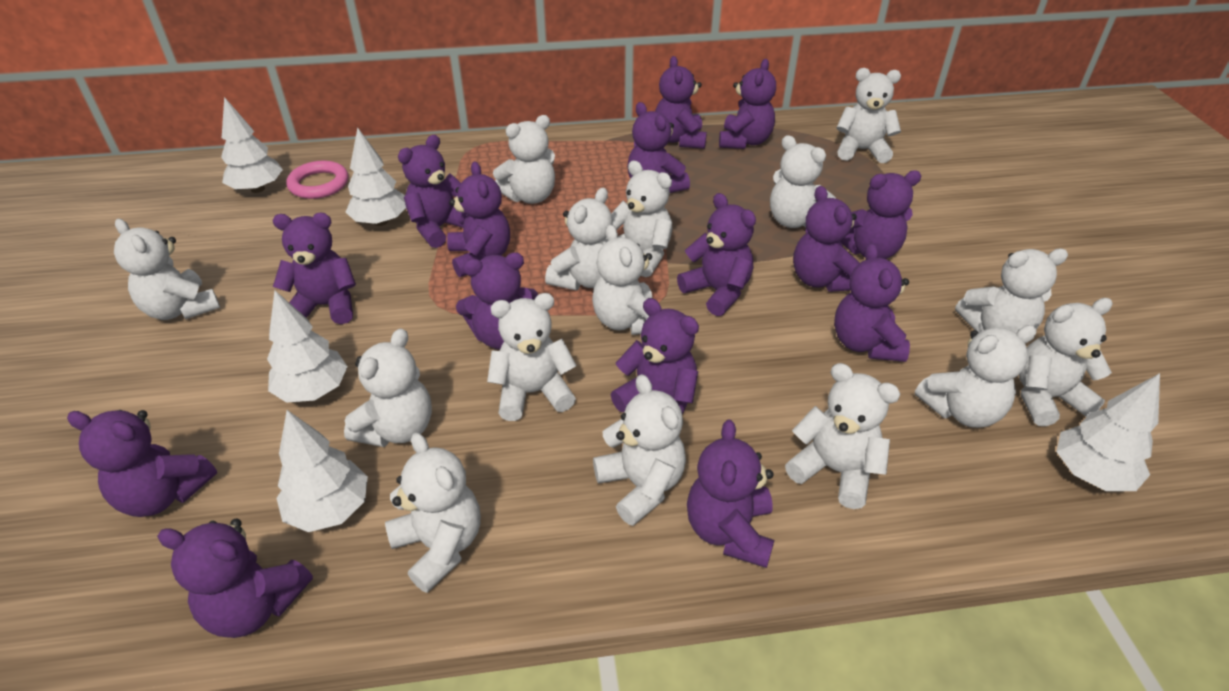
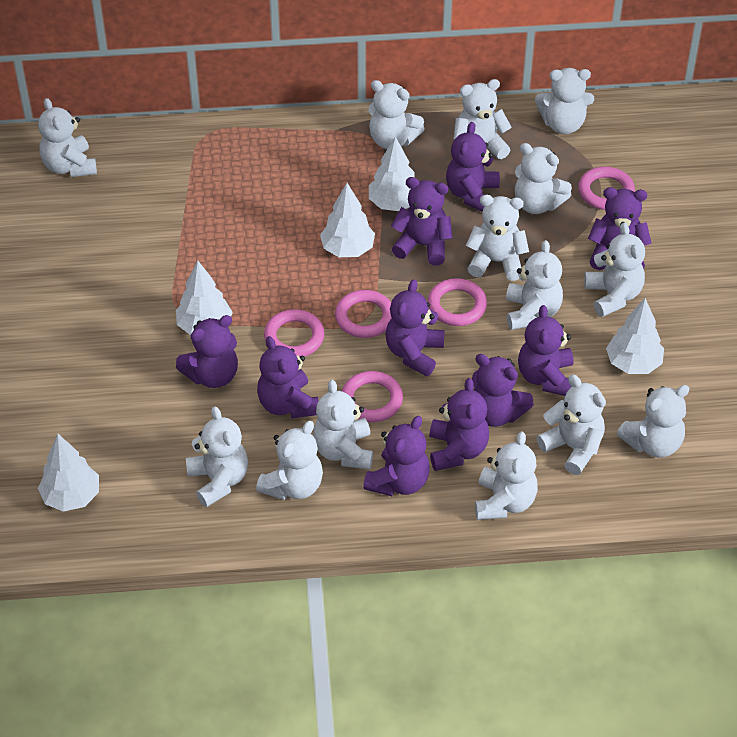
pink ring: 1 -> 5
purple teddy bear: 15 -> 10
white teddy bear: 15 -> 14

